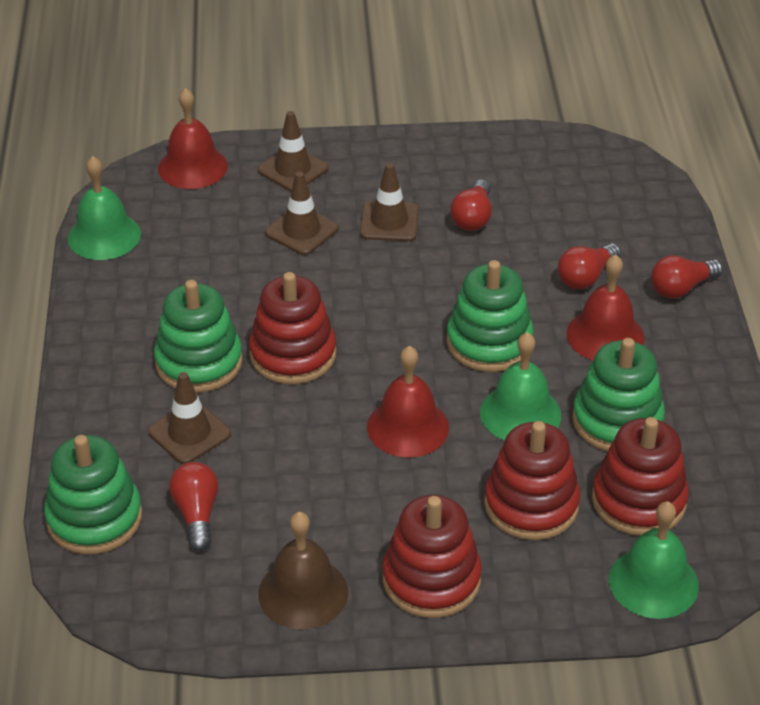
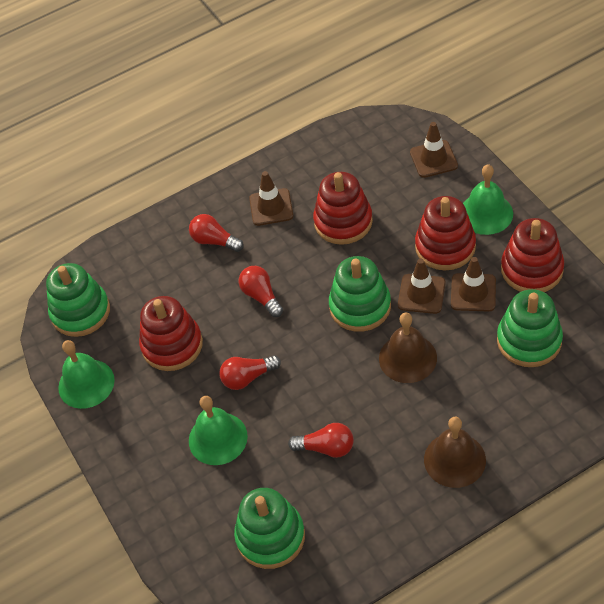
brown bell: 1 -> 2
red bell: 3 -> 0

